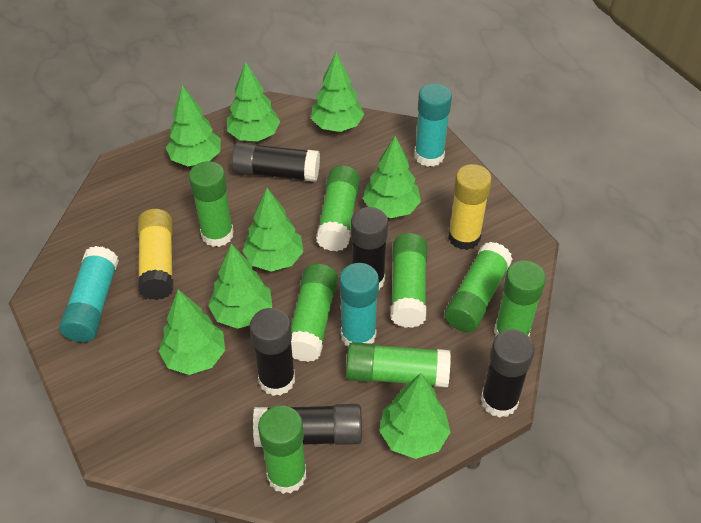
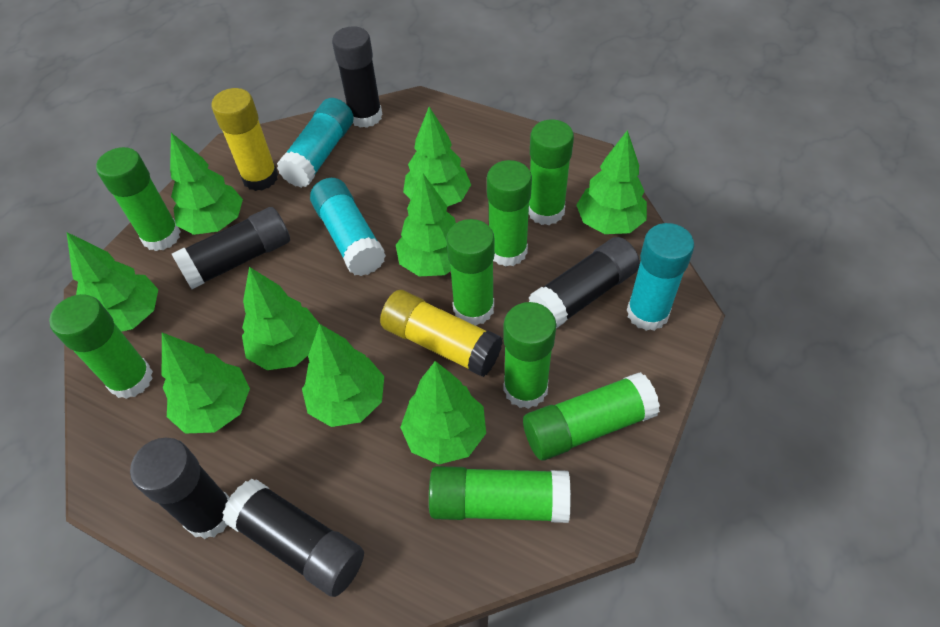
green tree: 8 -> 9

